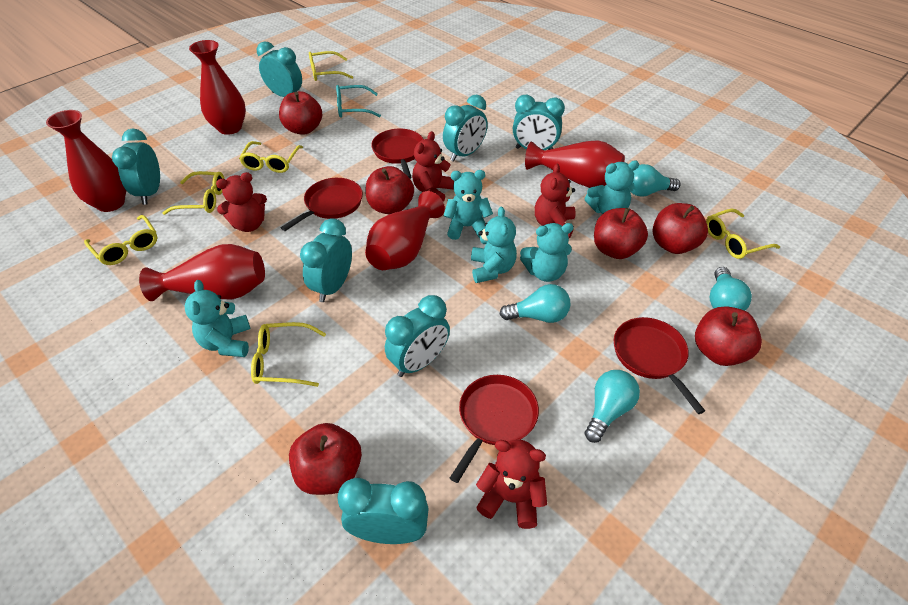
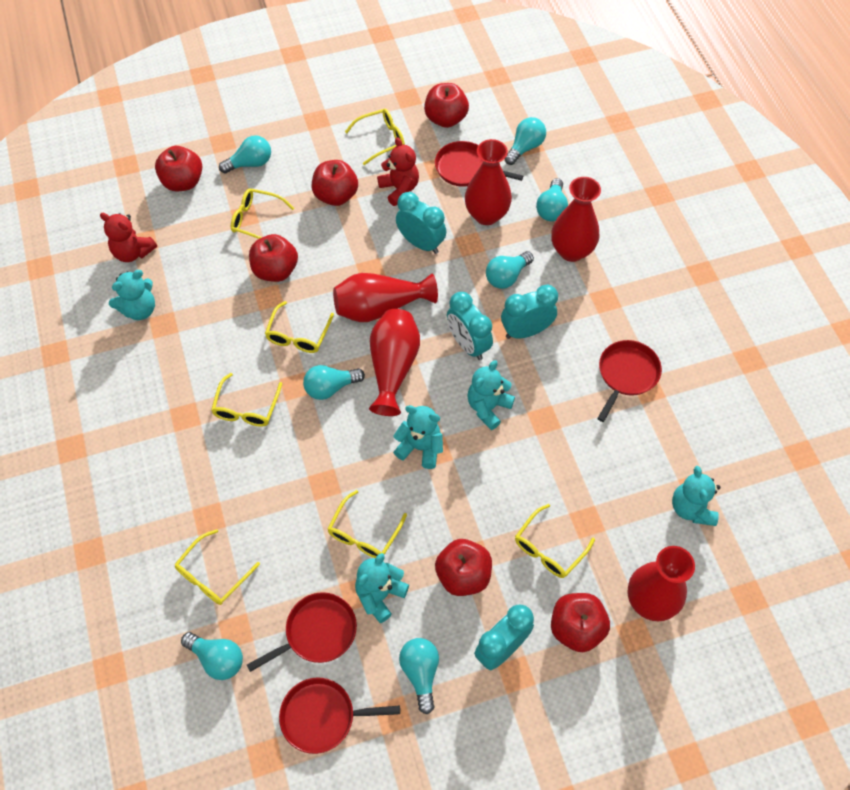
red teddy bear: 4 -> 2
turquoise clock: 7 -> 4
turquoise glasses: 1 -> 0
turquoise light bulb: 4 -> 7
yellow glasses: 6 -> 7

